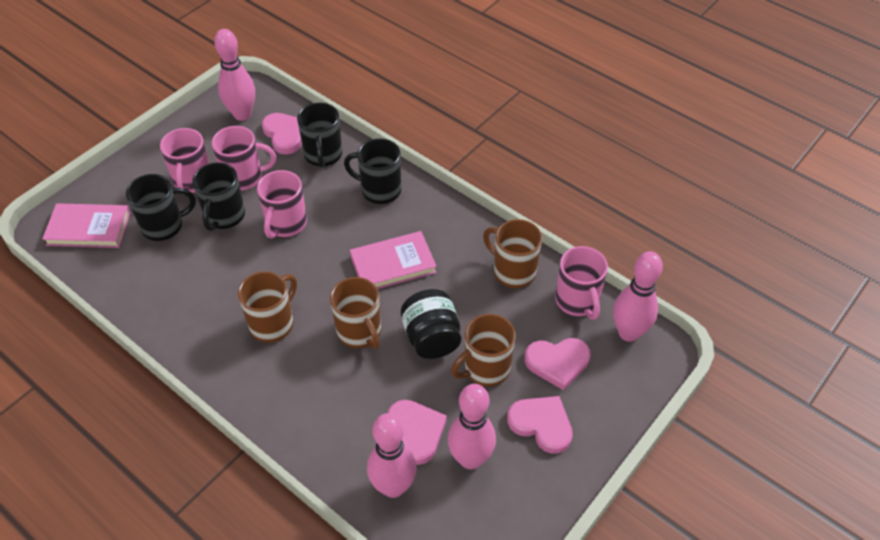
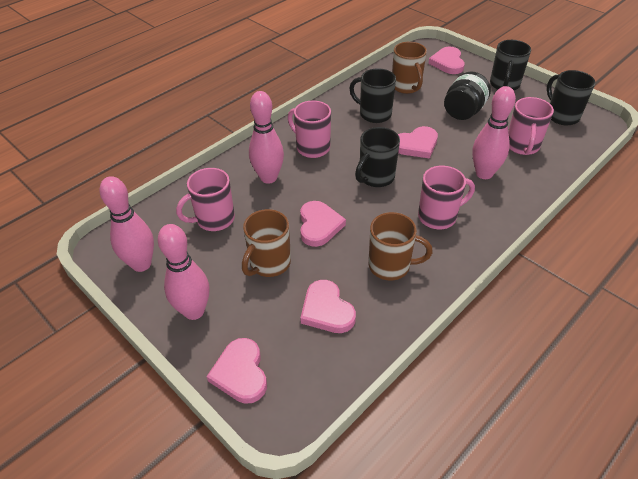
brown mug: 4 -> 3
pink book: 2 -> 0
pink heart: 4 -> 5

